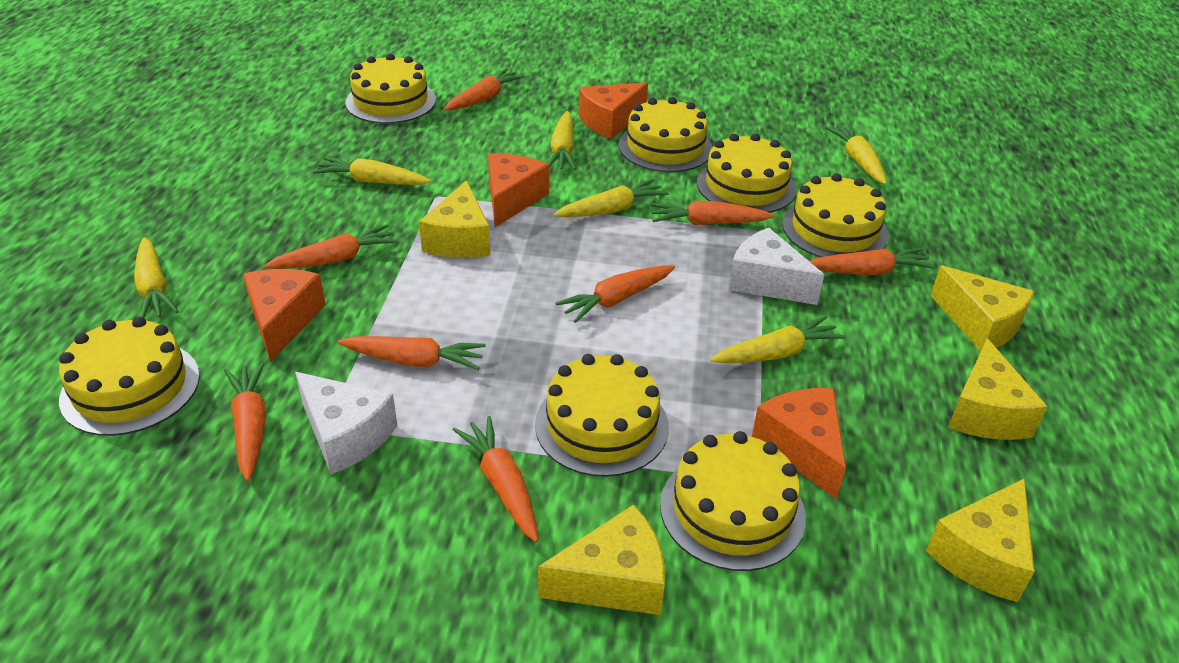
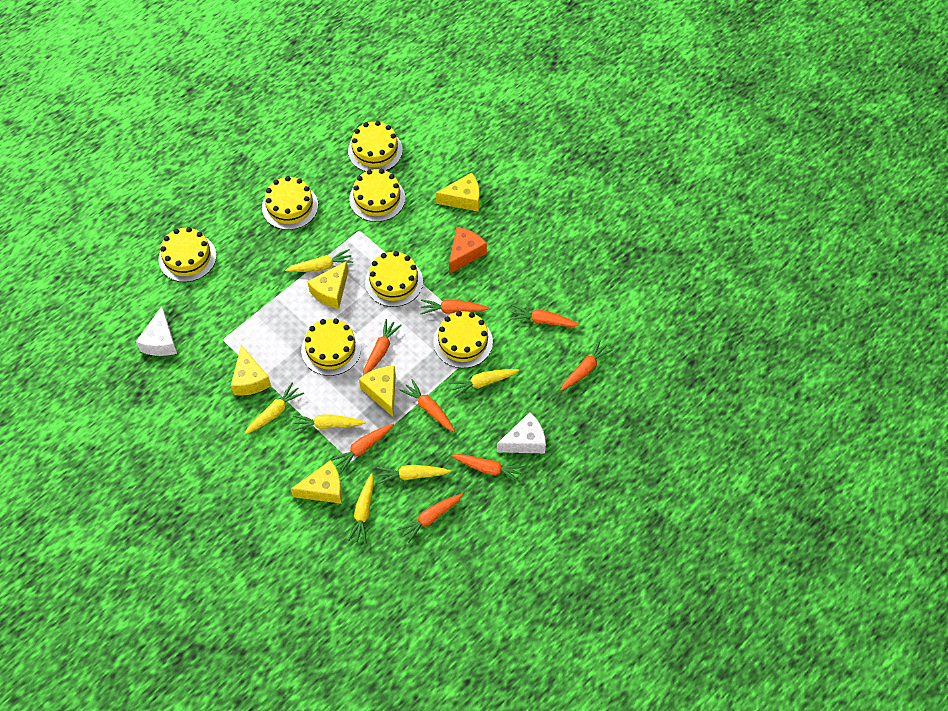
orange cheese: 4 -> 1

